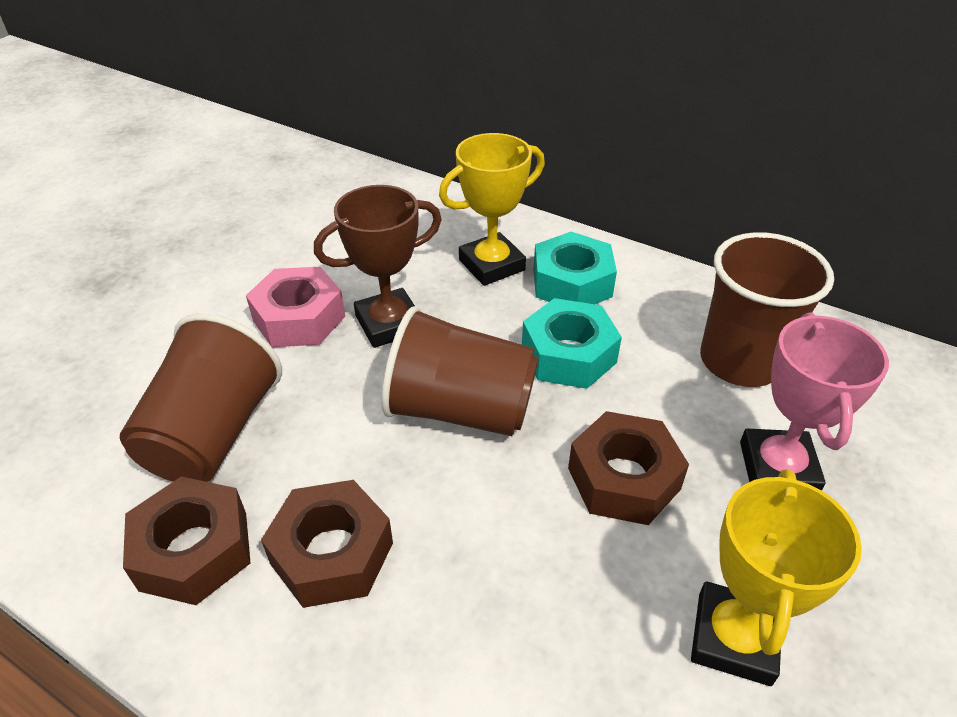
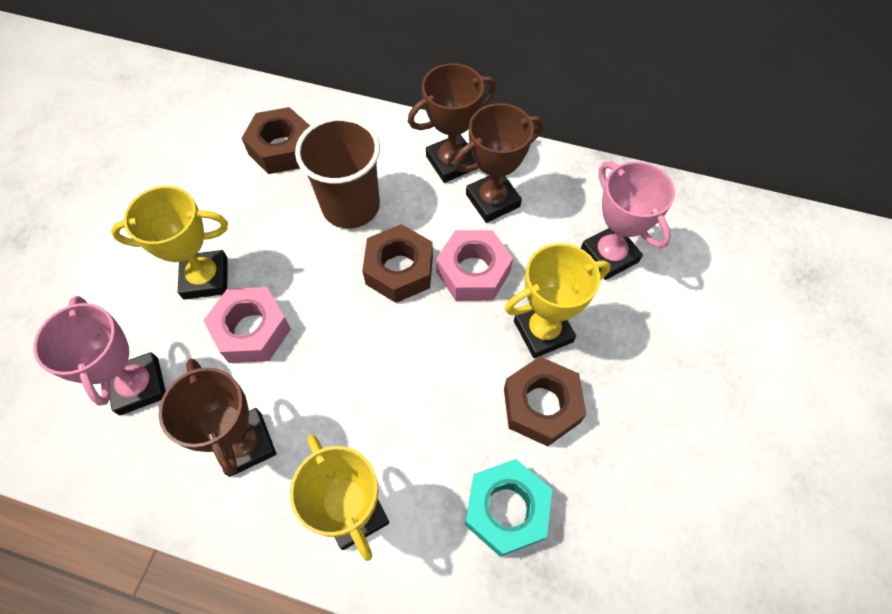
brown cup: 3 -> 1
brown trophy: 1 -> 3
pink nut: 1 -> 2
pink trophy: 1 -> 2
turquoise nut: 2 -> 1
yellow trophy: 2 -> 3

